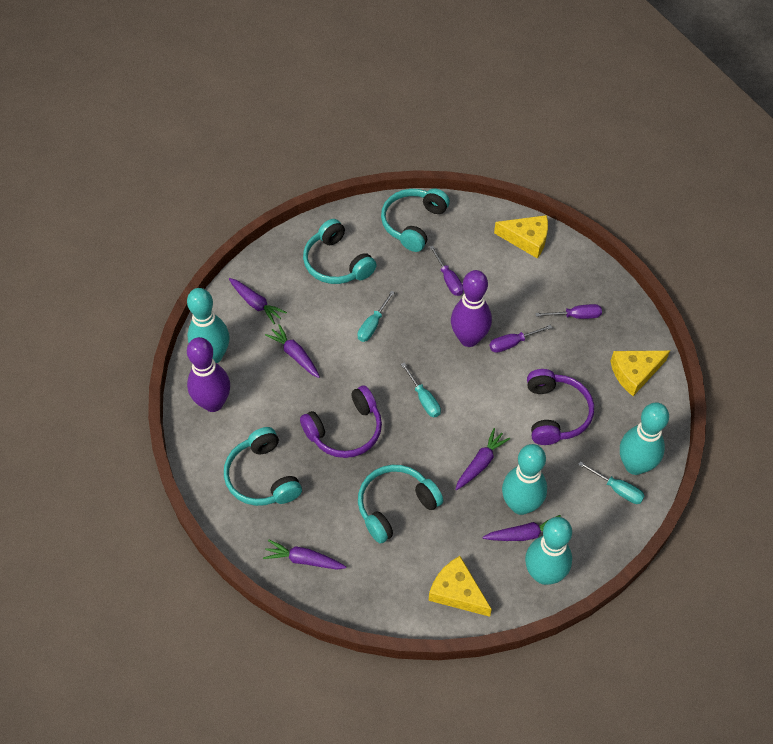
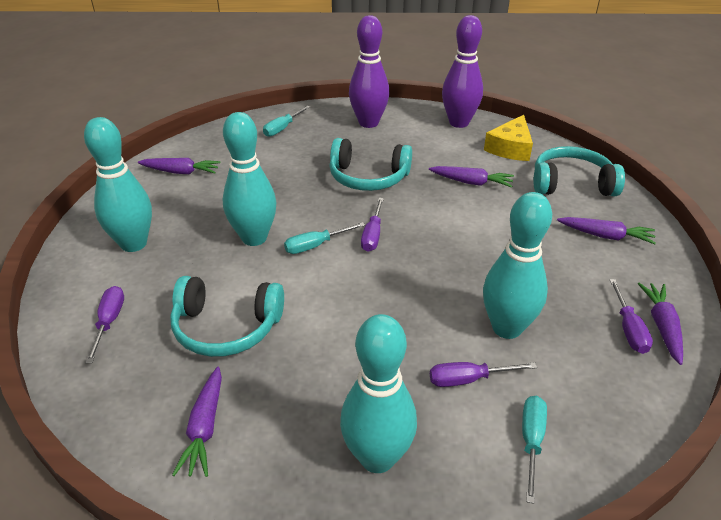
purple headphones: 2 -> 0
purple screwdriver: 3 -> 4
turquoise headphones: 4 -> 3
yellow cheese: 3 -> 1

